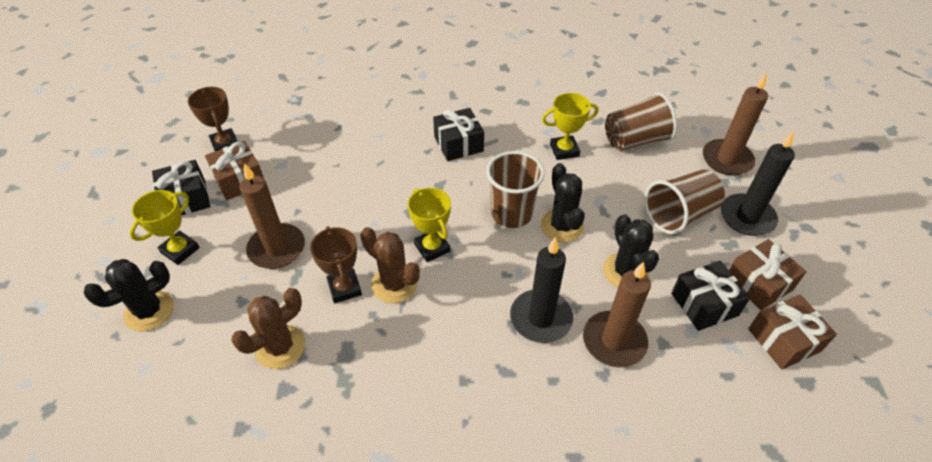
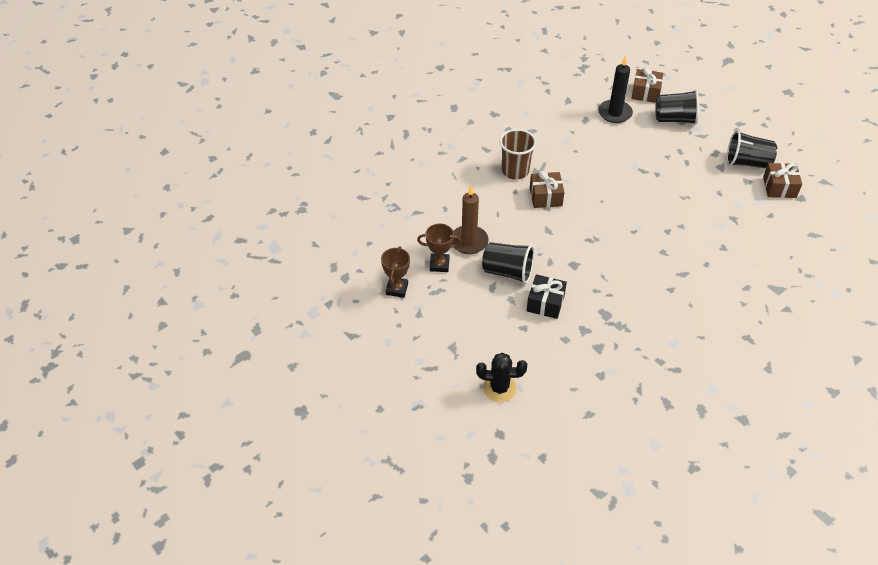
black cactus: 3 -> 1
black candle: 2 -> 1
black cup: 0 -> 3
black gift: 3 -> 1
brown cactus: 2 -> 0
brown candle: 3 -> 1
brown cup: 3 -> 1
yellow trophy: 3 -> 0

